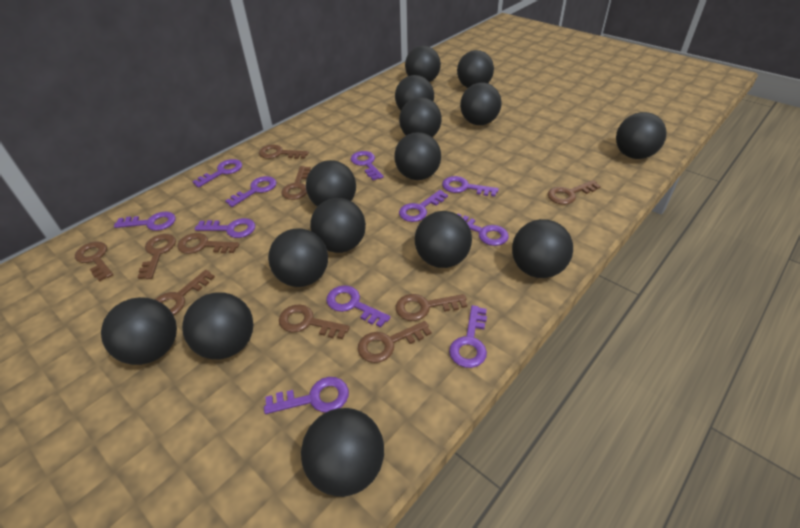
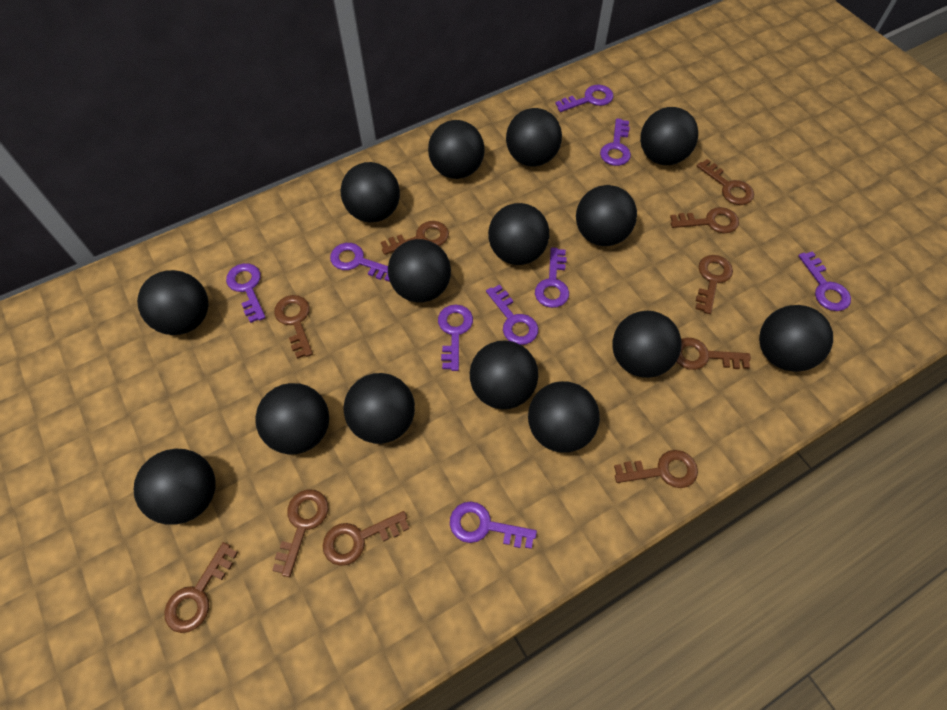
purple key: 11 -> 9

